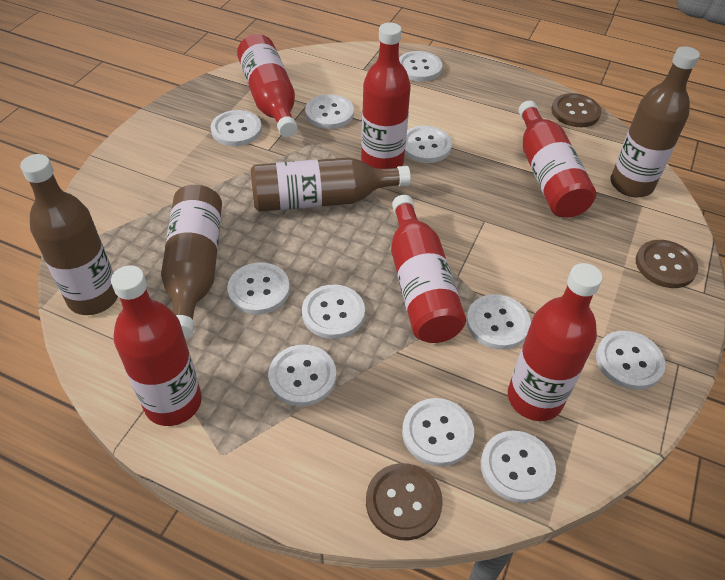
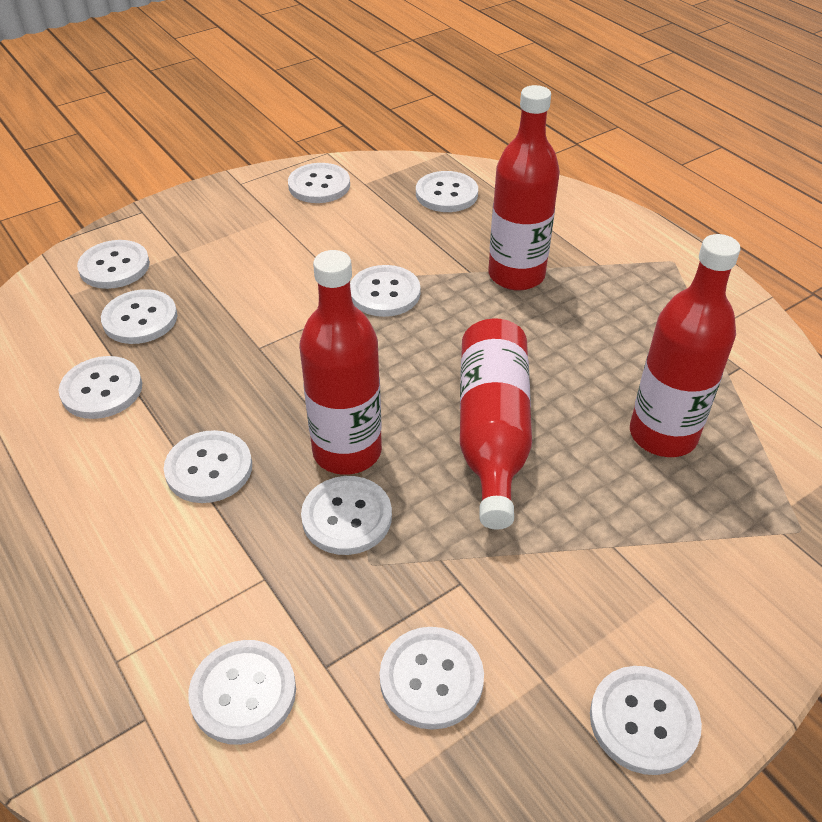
brown bottle: 4 -> 0
brown button: 3 -> 0
red bottle: 6 -> 4

